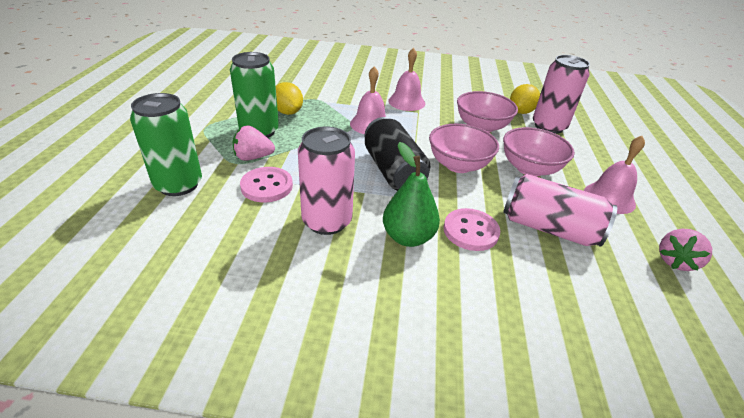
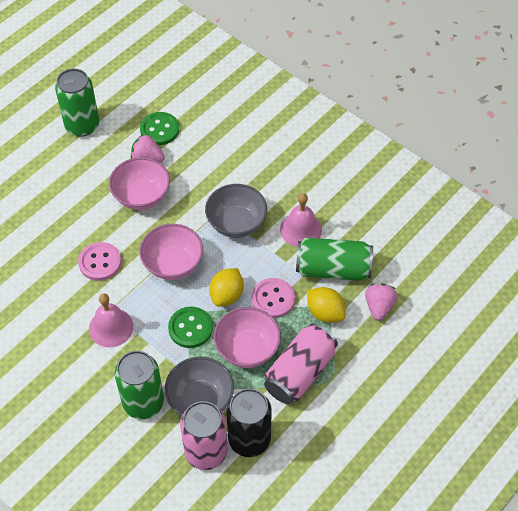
green button: 0 -> 2
green can: 2 -> 3
green pear: 1 -> 0
grey bowl: 0 -> 2
pink bell: 3 -> 2
pink can: 3 -> 2

